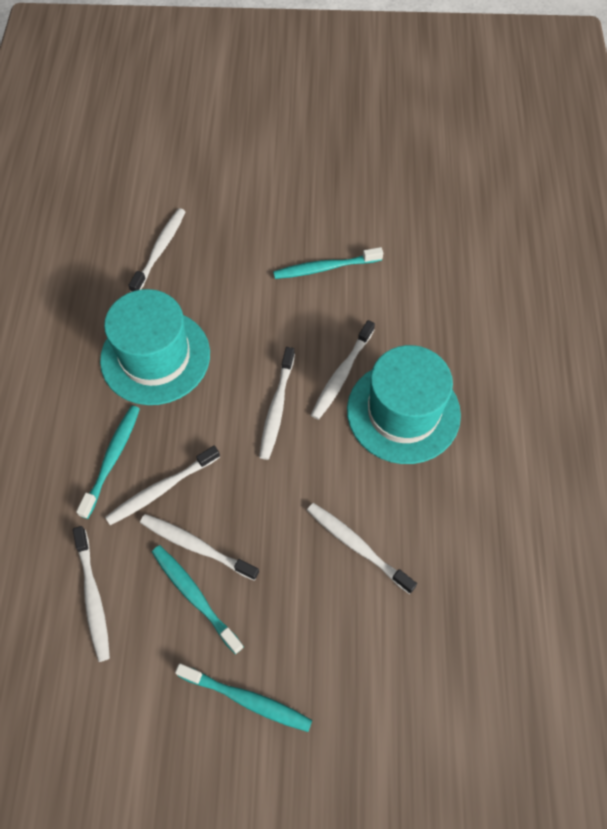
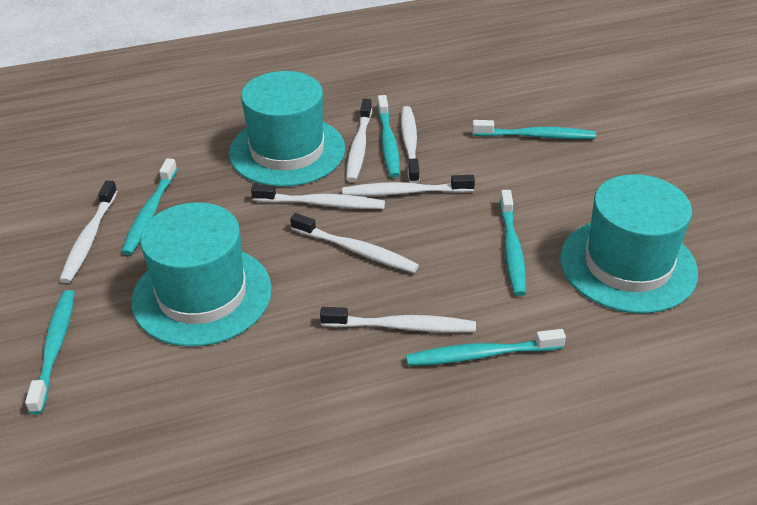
turquoise hat: 2 -> 3
turquoise toothbrush: 4 -> 6

